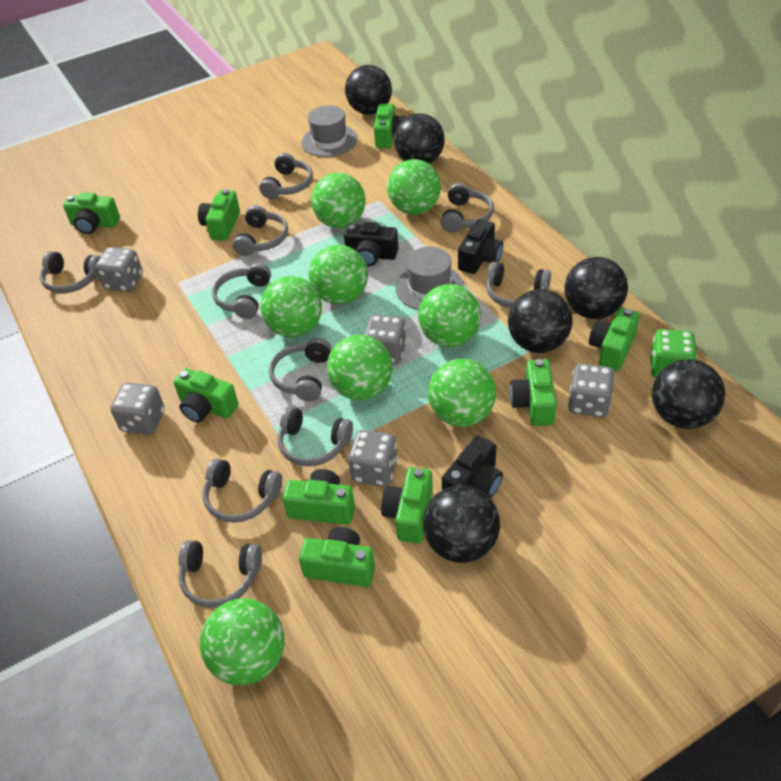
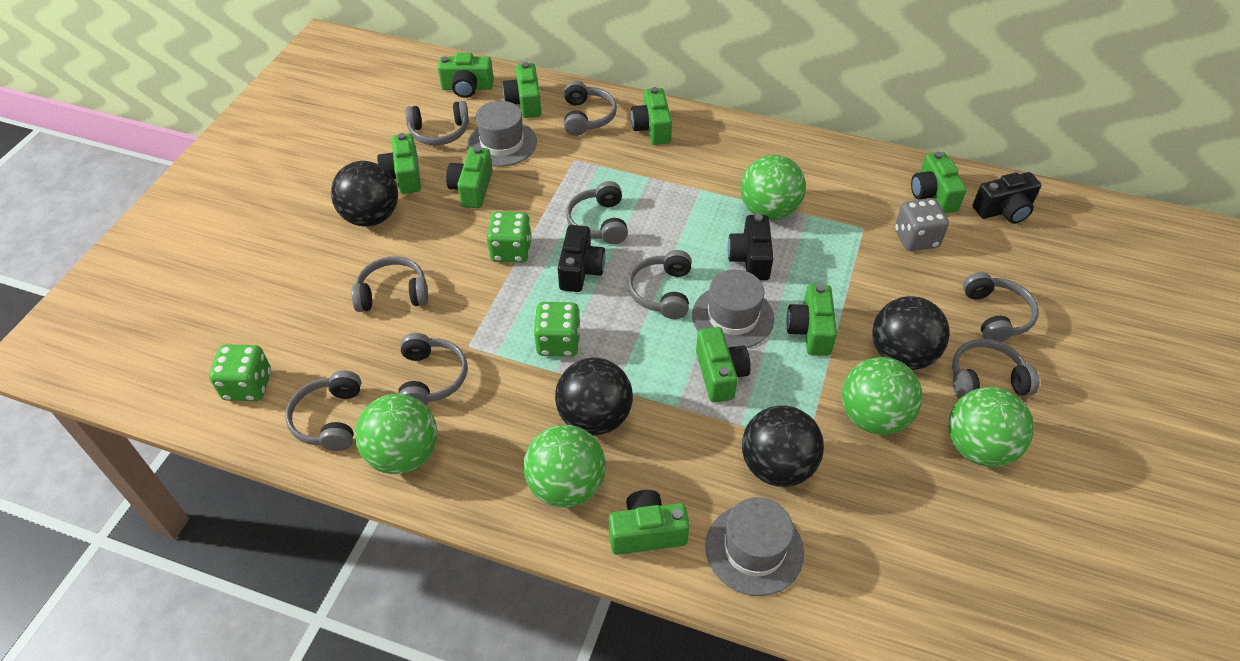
black ball: 6 -> 4
green ball: 8 -> 5
green dice: 1 -> 3
grey dice: 5 -> 1
grey hat: 2 -> 3
grey headphones: 10 -> 9

